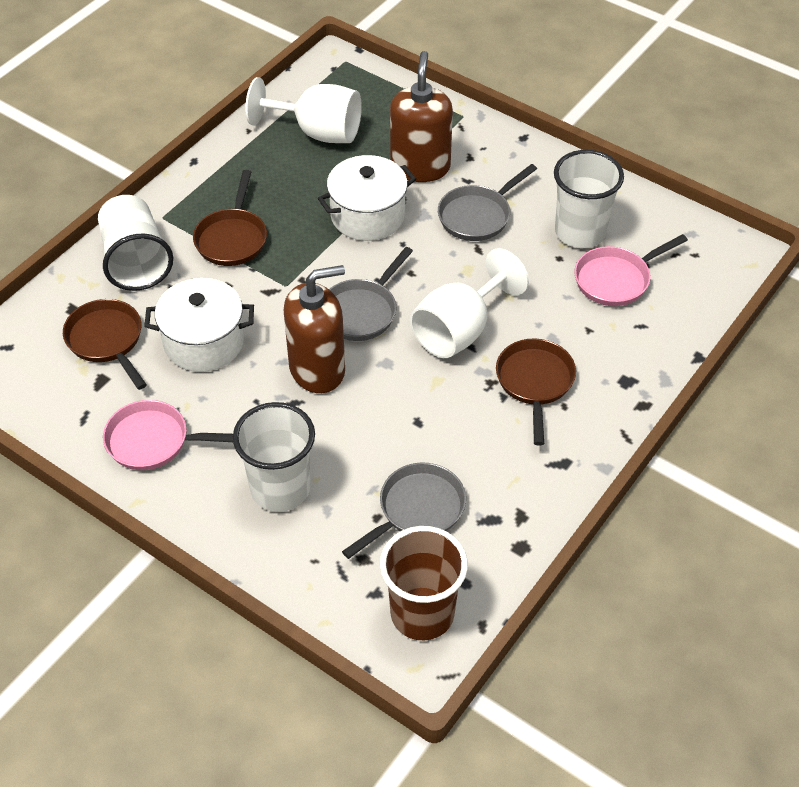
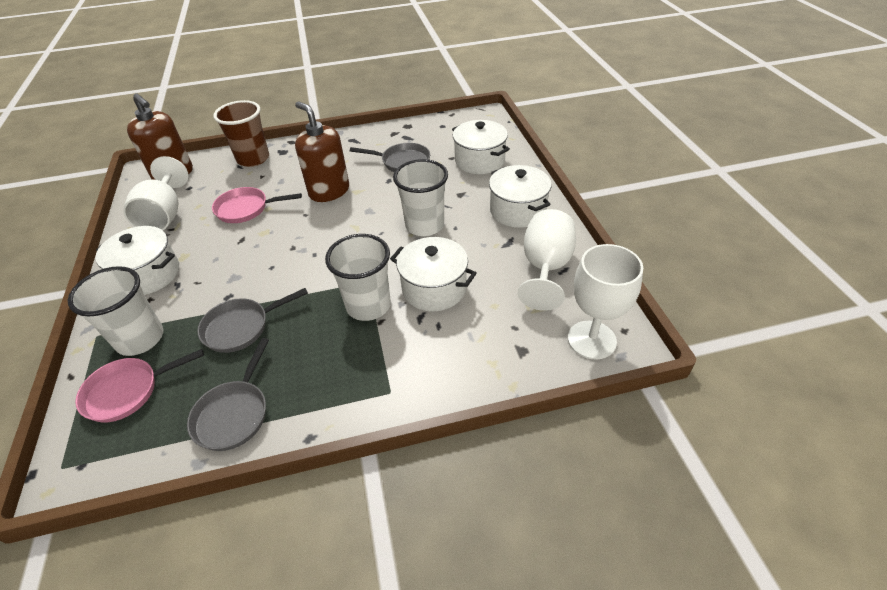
brown pan: 3 -> 0
white goblet: 2 -> 3
white pot: 2 -> 4

